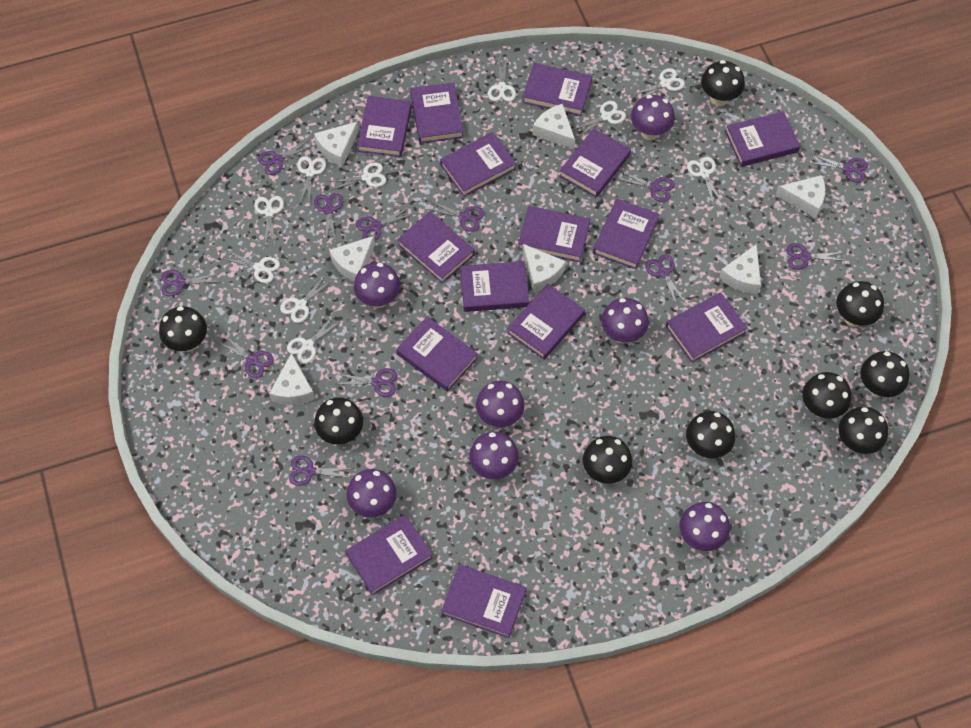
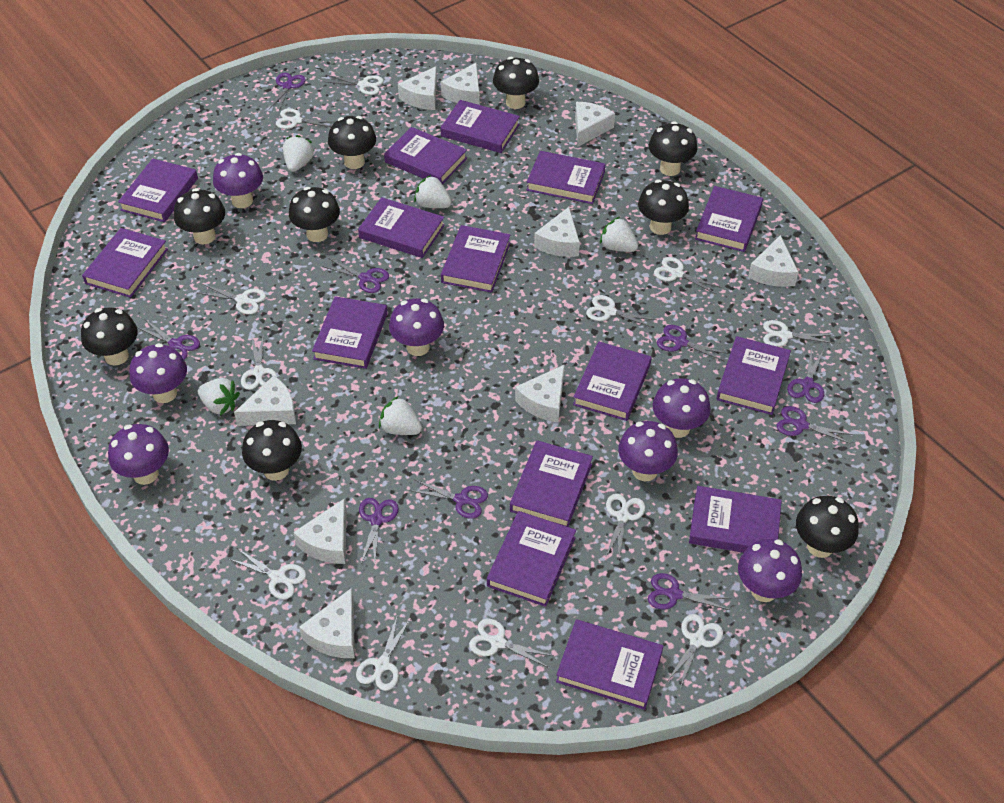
purple scissors: 12 -> 9
white cheese: 7 -> 9
white scissors: 10 -> 12
white strawberry: 0 -> 5

